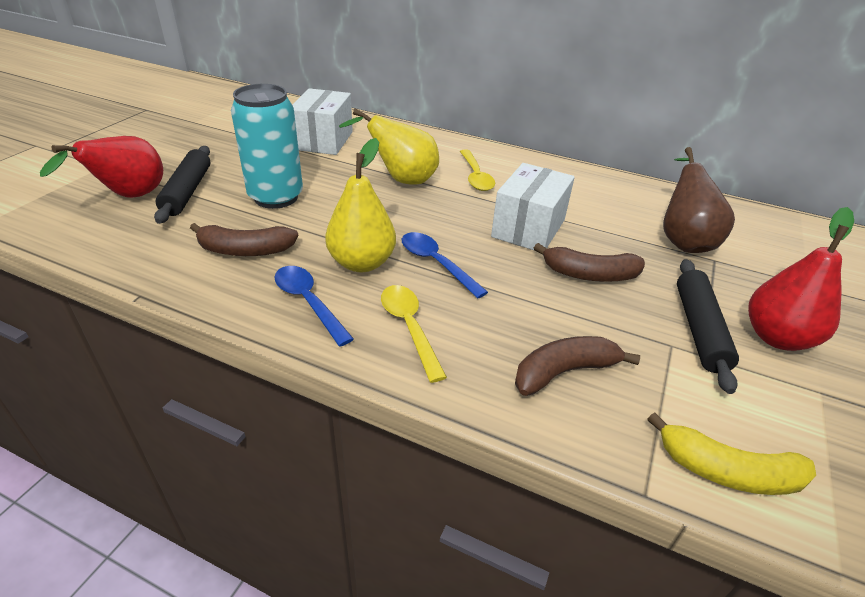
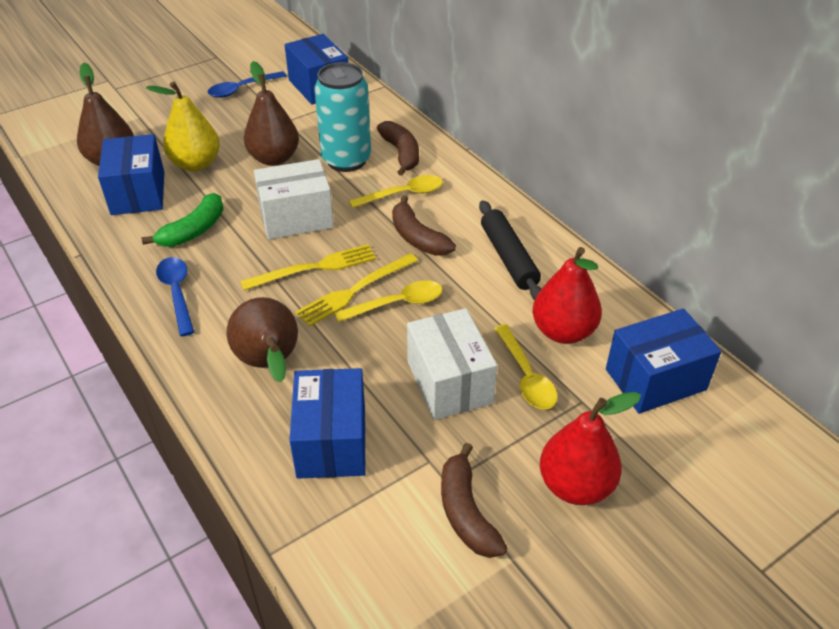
black rolling pin: 2 -> 1
blue box: 0 -> 4
brown pear: 1 -> 3
green banana: 0 -> 1
yellow banana: 1 -> 0
yellow fork: 0 -> 2
yellow pear: 2 -> 1
yellow spoon: 2 -> 3

